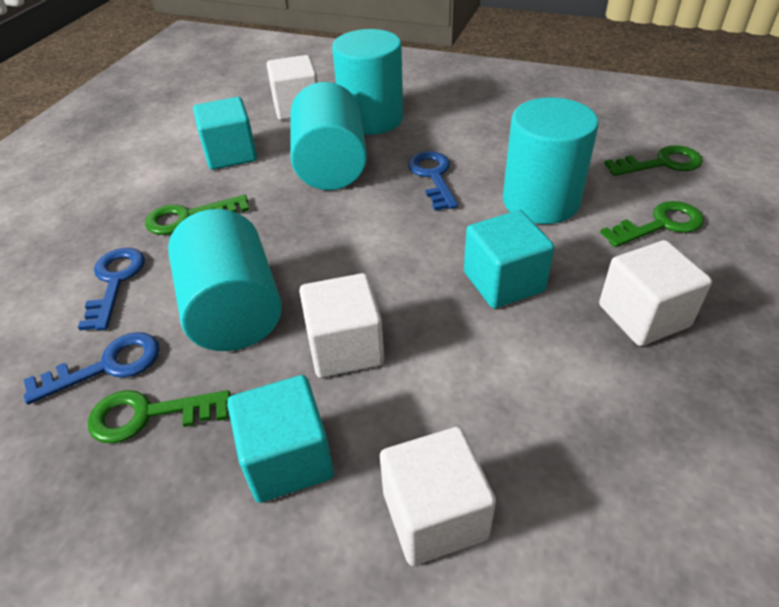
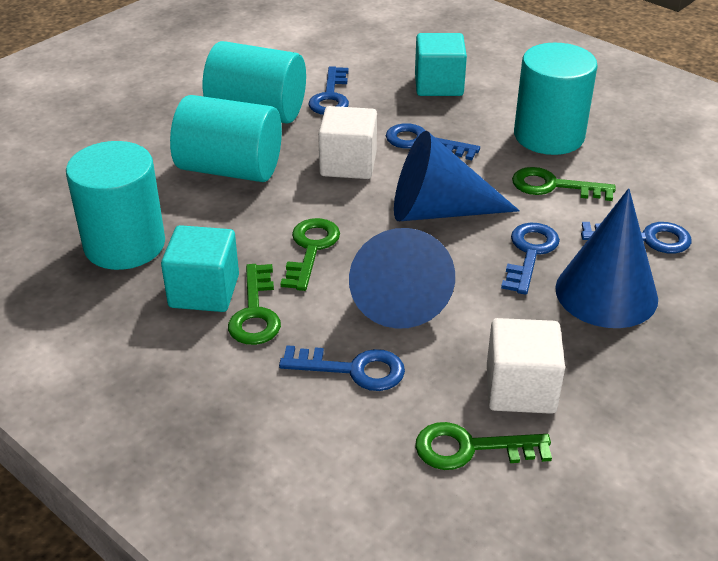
blue cone: 0 -> 3
blue key: 3 -> 5
turquoise cube: 3 -> 2
white cube: 4 -> 2

